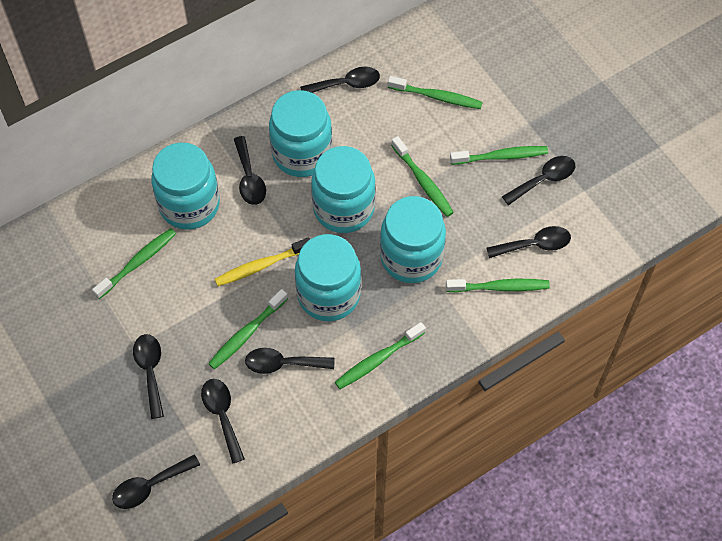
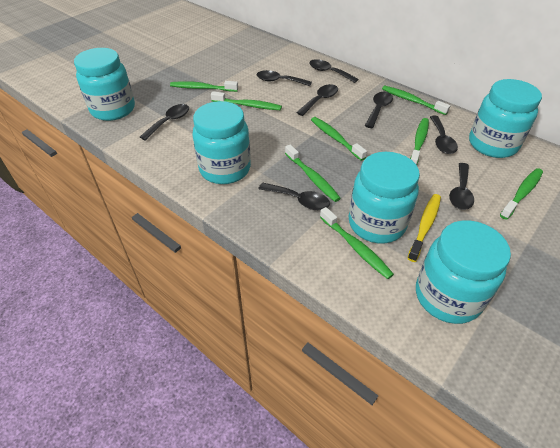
green toothbrush: 7 -> 8

